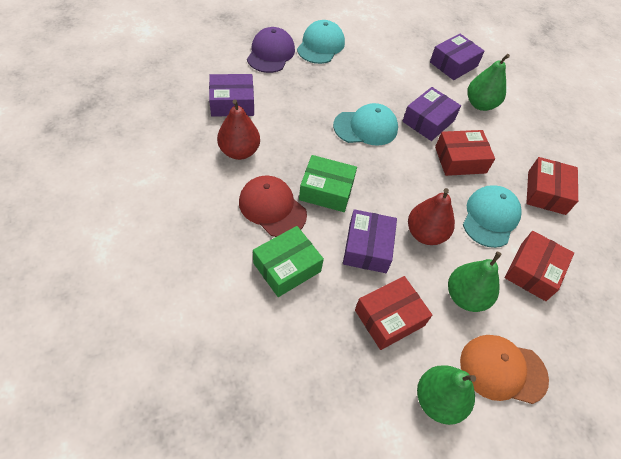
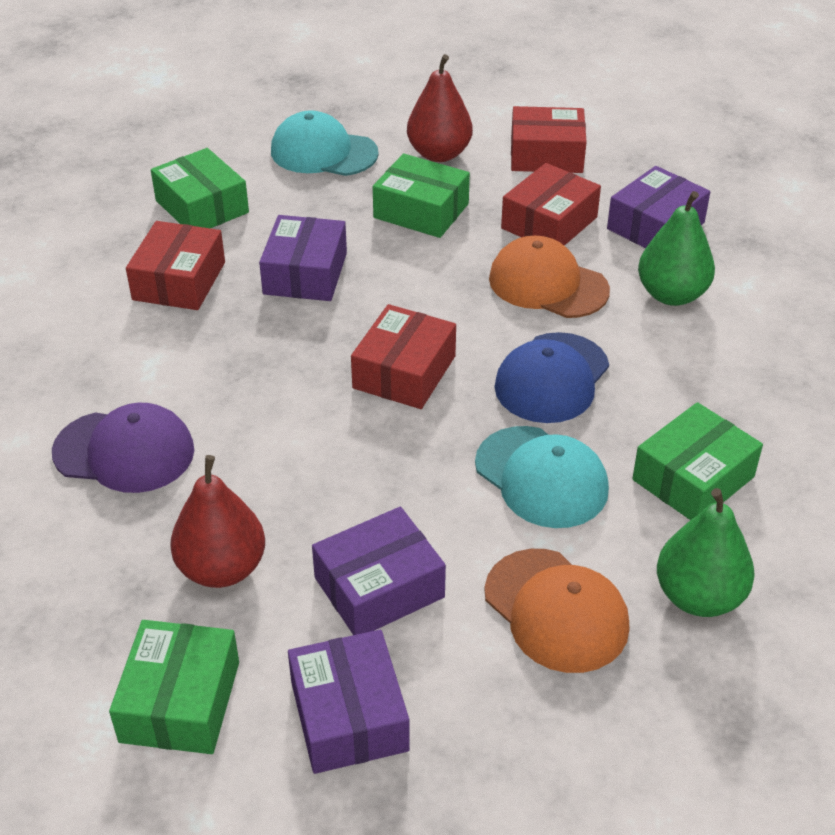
blue cap: 0 -> 1
green box: 2 -> 4
green pear: 3 -> 2
orange cap: 1 -> 2
red cap: 1 -> 0
turquoise cap: 3 -> 2

